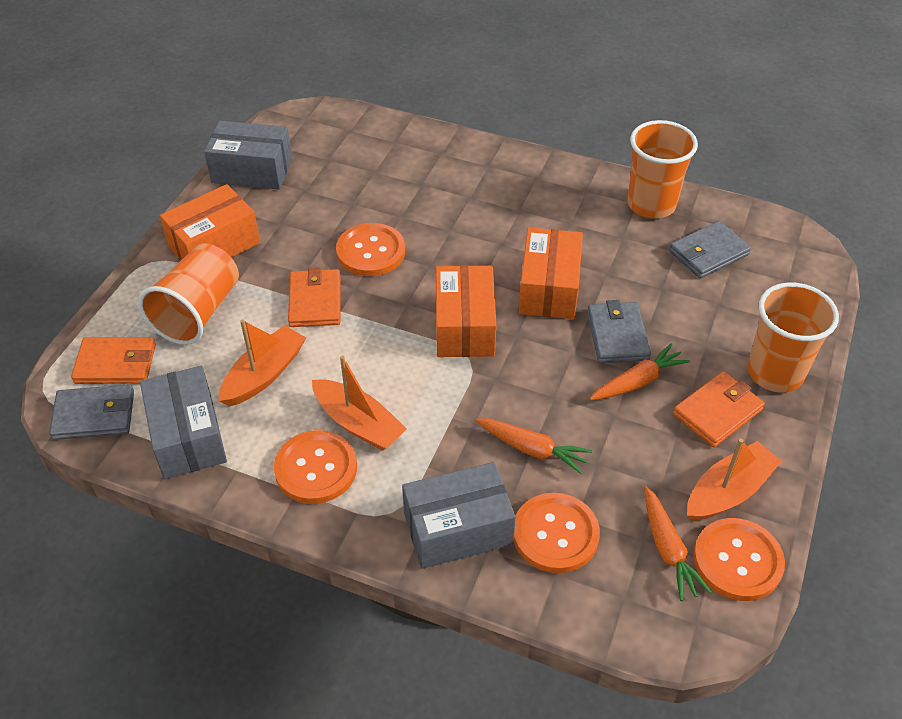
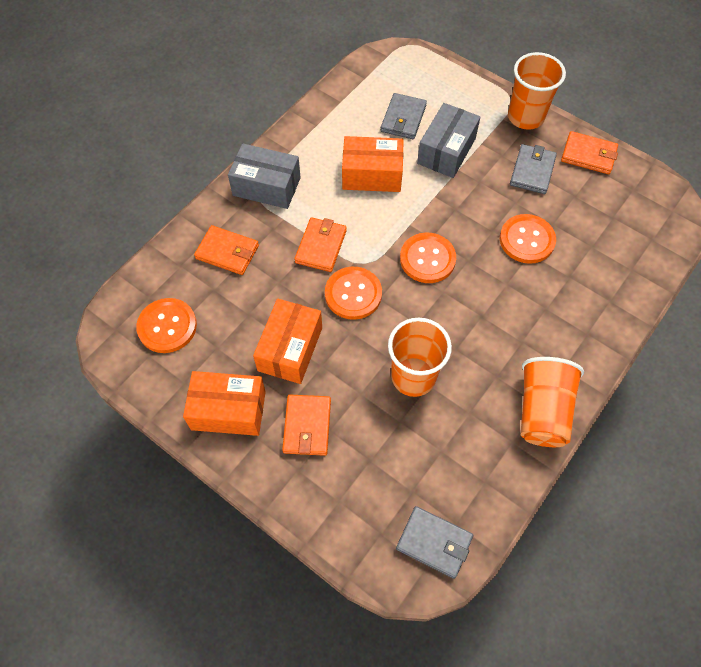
grey box: 3 -> 2
orange boat: 3 -> 0
orange carrot: 3 -> 0
orange wallet: 3 -> 4

